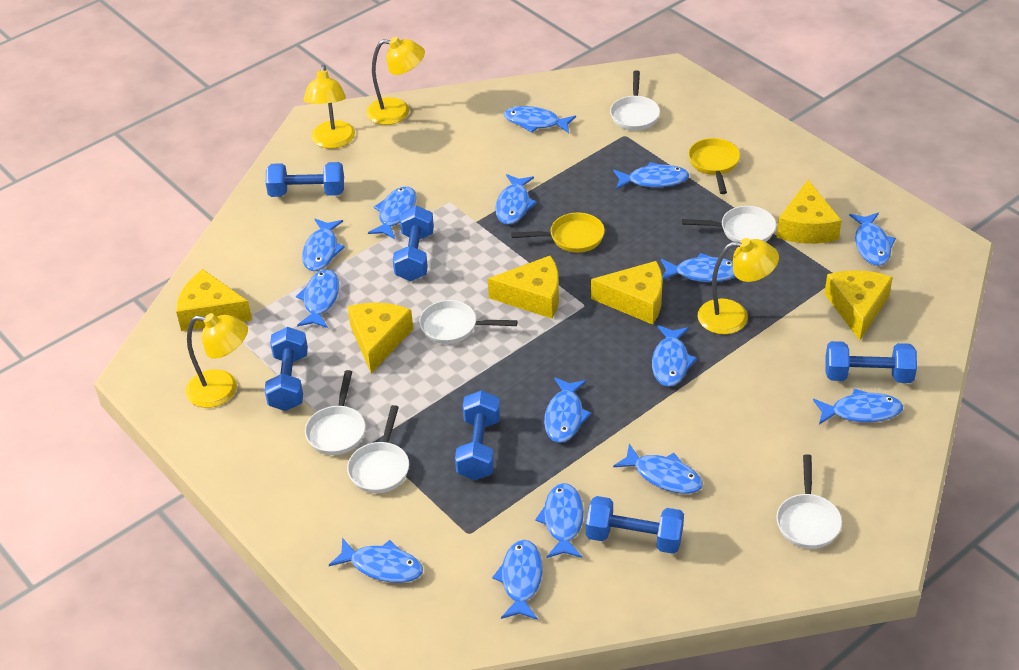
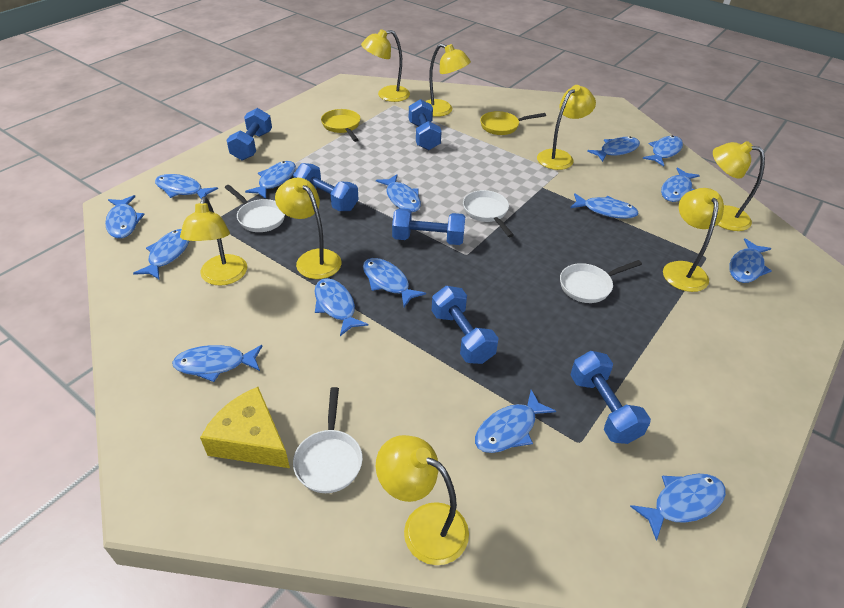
white pan: 6 -> 4
yellow cheese: 6 -> 1
yellow lamp: 4 -> 8

